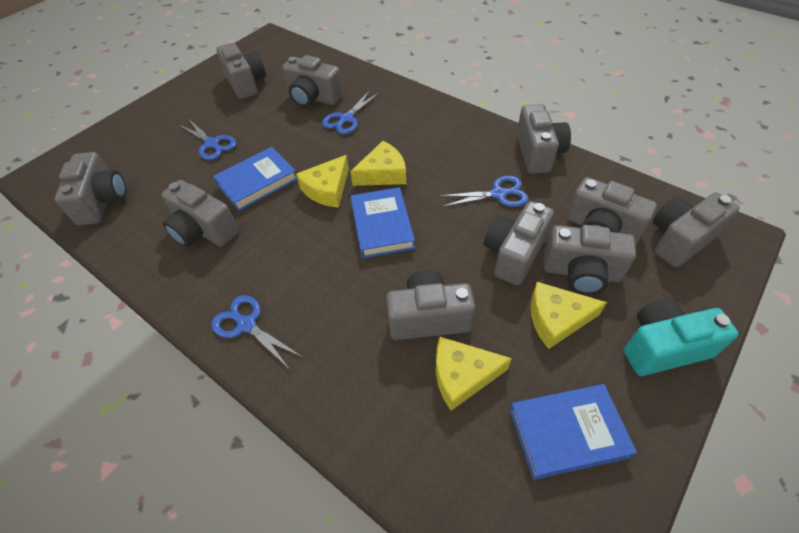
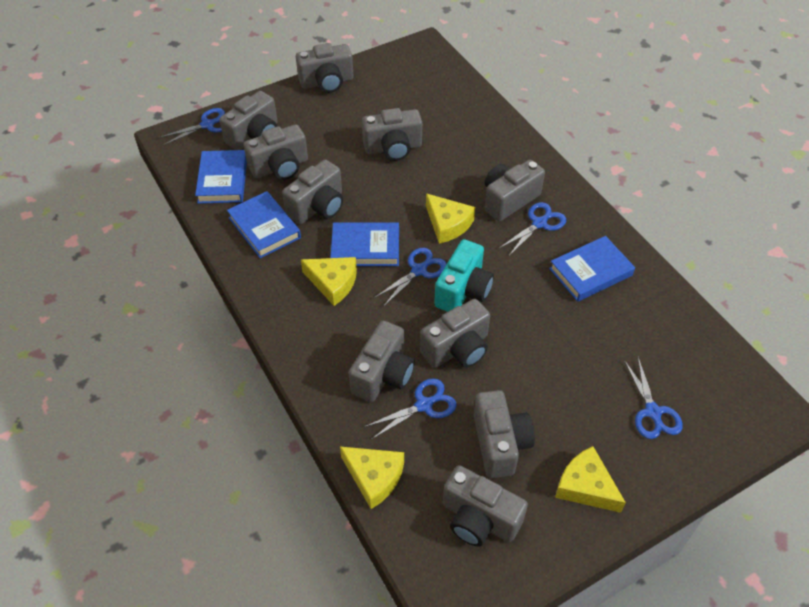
blue book: 3 -> 4
blue scissors: 4 -> 5

